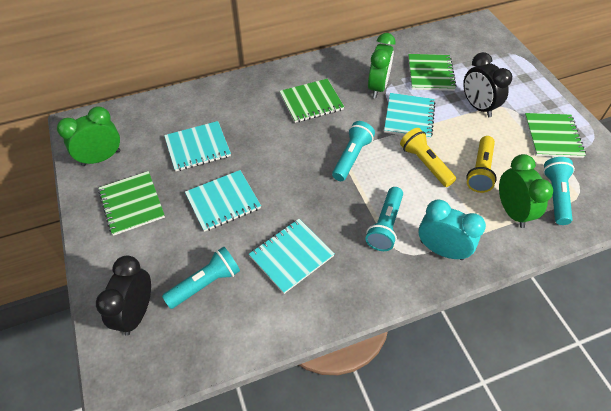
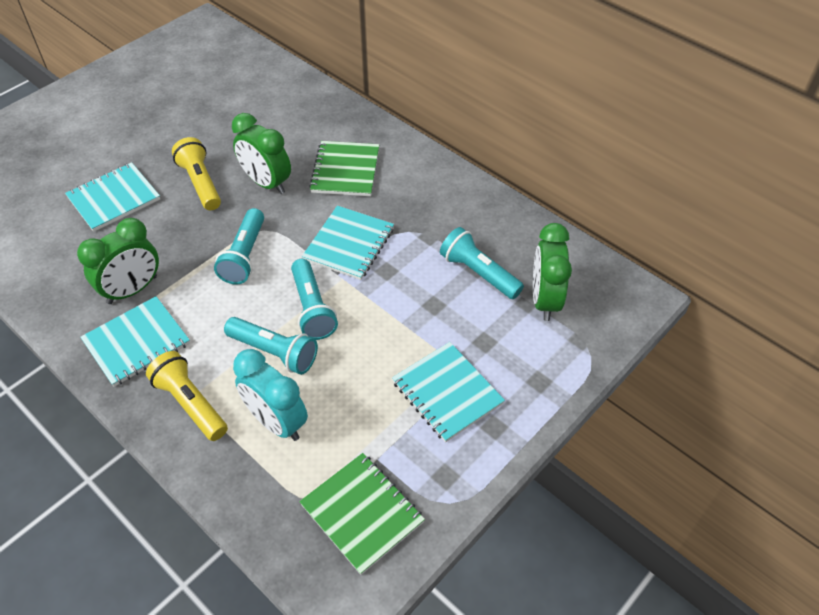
black clock: 2 -> 0
green notebook: 4 -> 2

